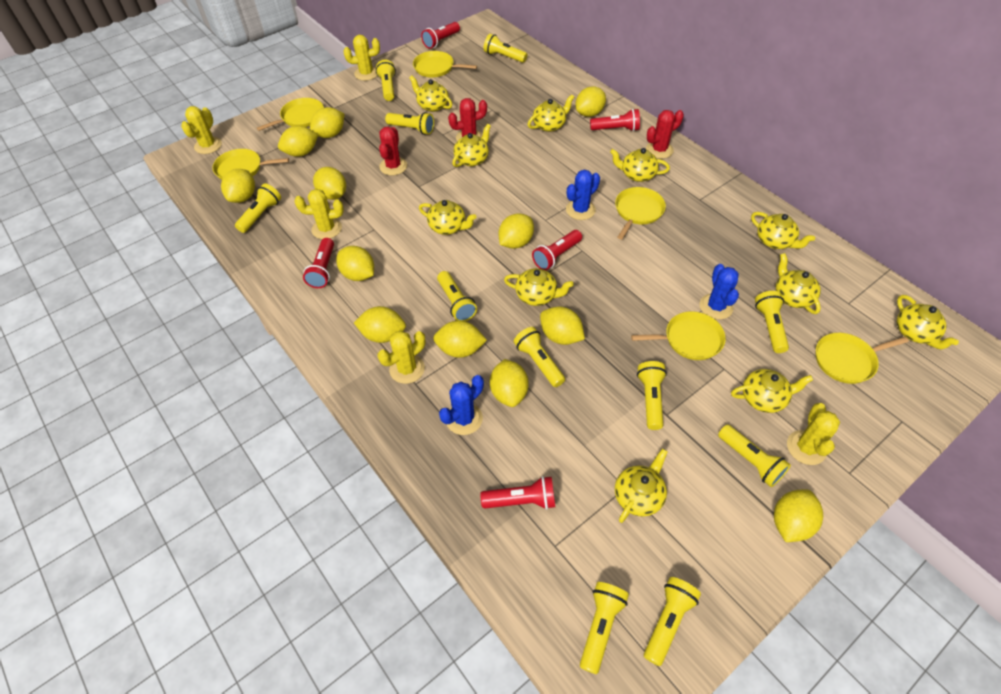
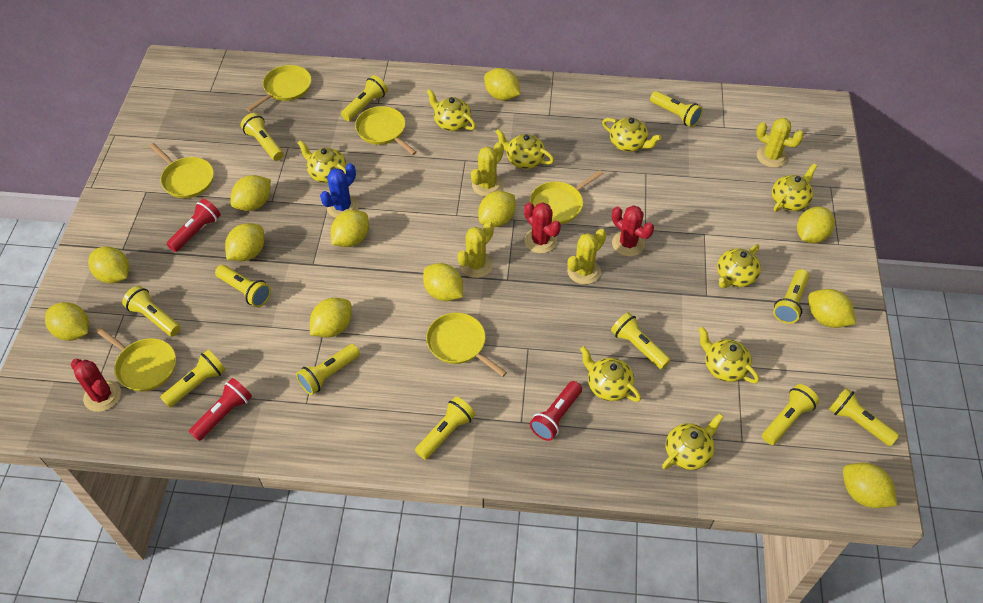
blue cactus: 3 -> 1
red flashlight: 5 -> 3
yellow cactus: 5 -> 4
yellow flashlight: 11 -> 12
yellow teapot: 11 -> 9

